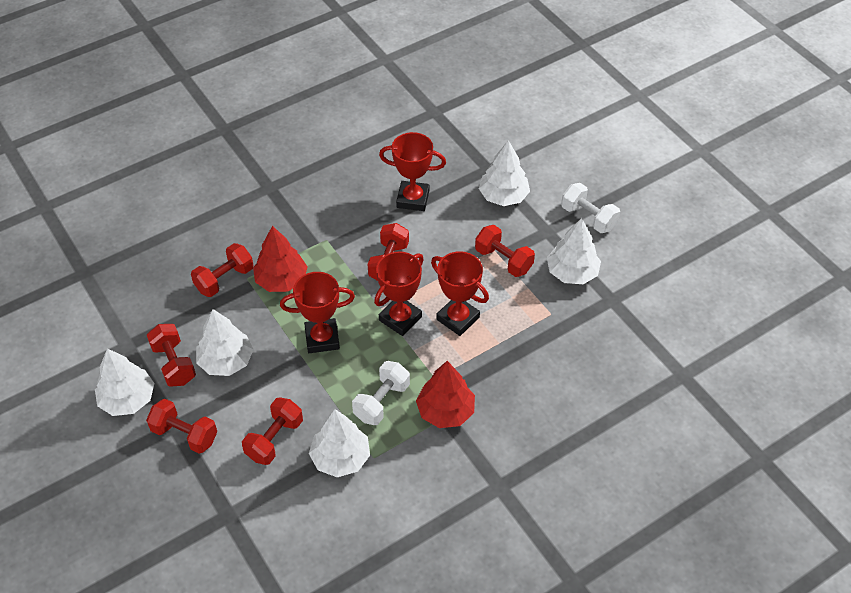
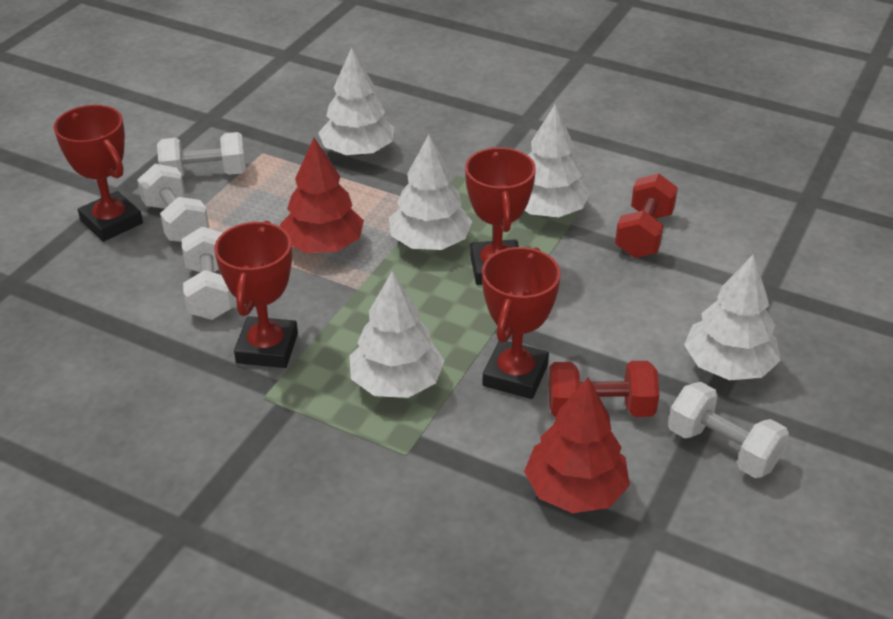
red dumbbell: 6 -> 2
white dumbbell: 2 -> 4

